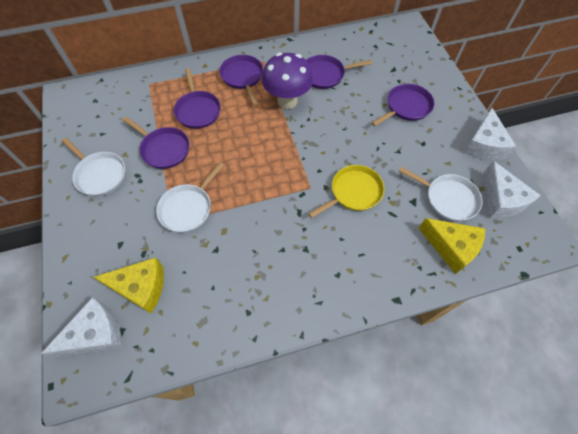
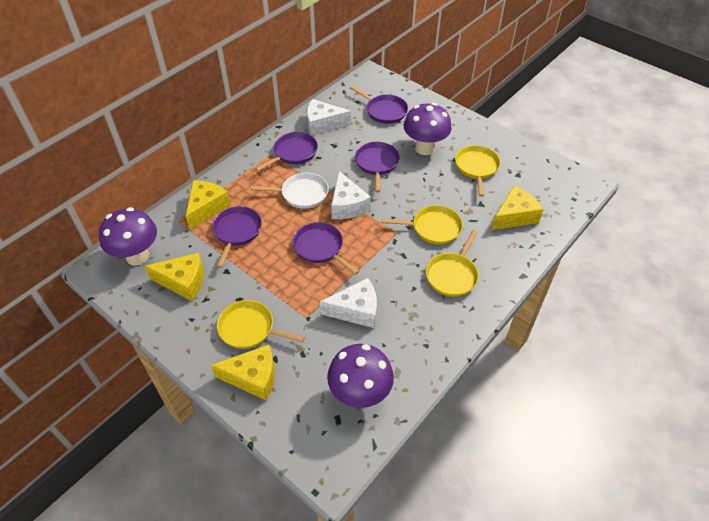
purple mushroom: 1 -> 3
white pan: 3 -> 1
yellow cheese: 2 -> 4
yellow pan: 1 -> 4

